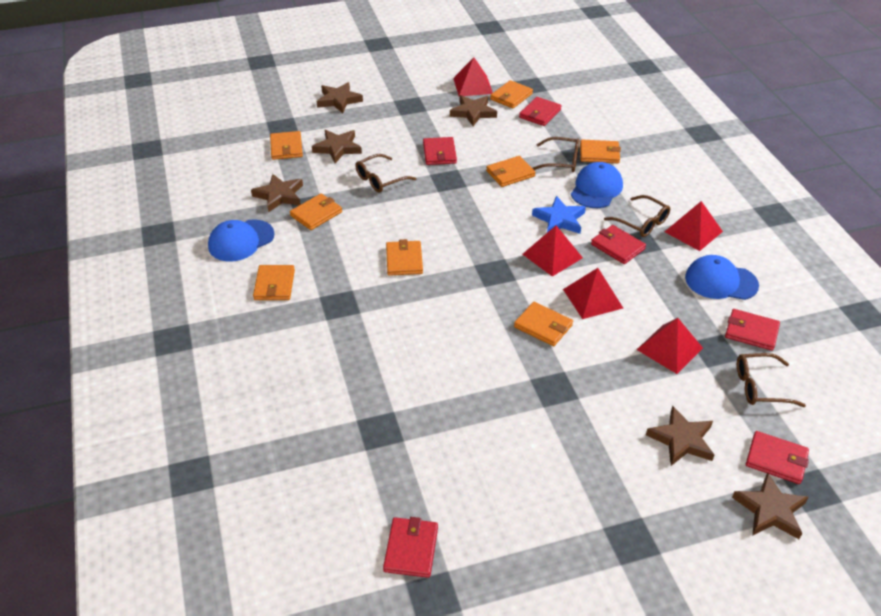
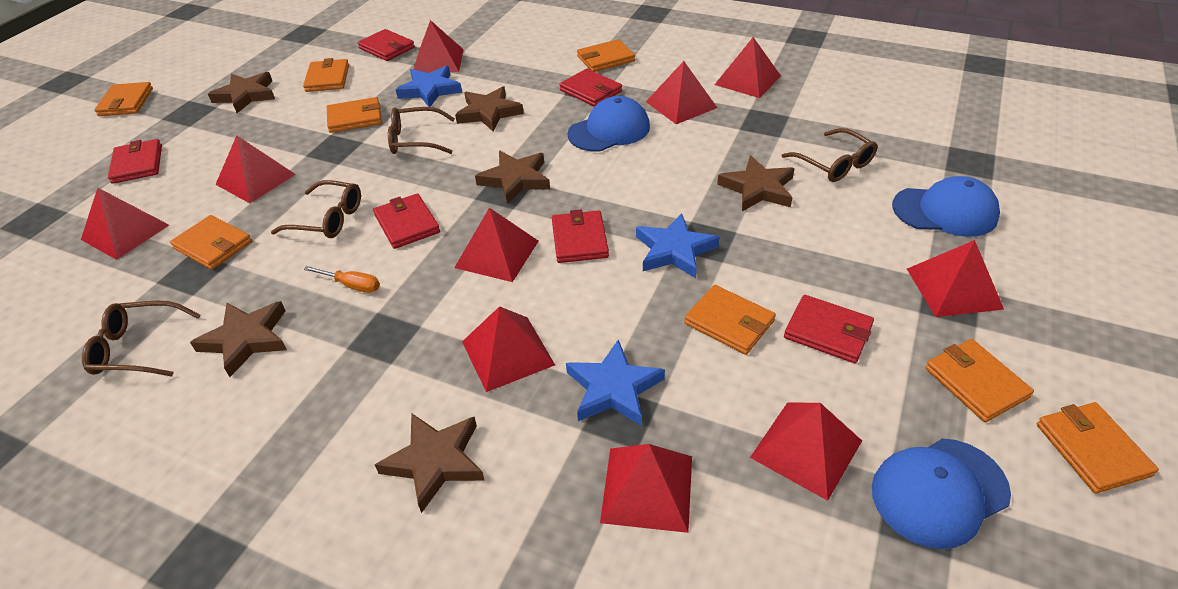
blue star: 1 -> 3
orange screwdriver: 0 -> 1
red pyramid: 5 -> 10

